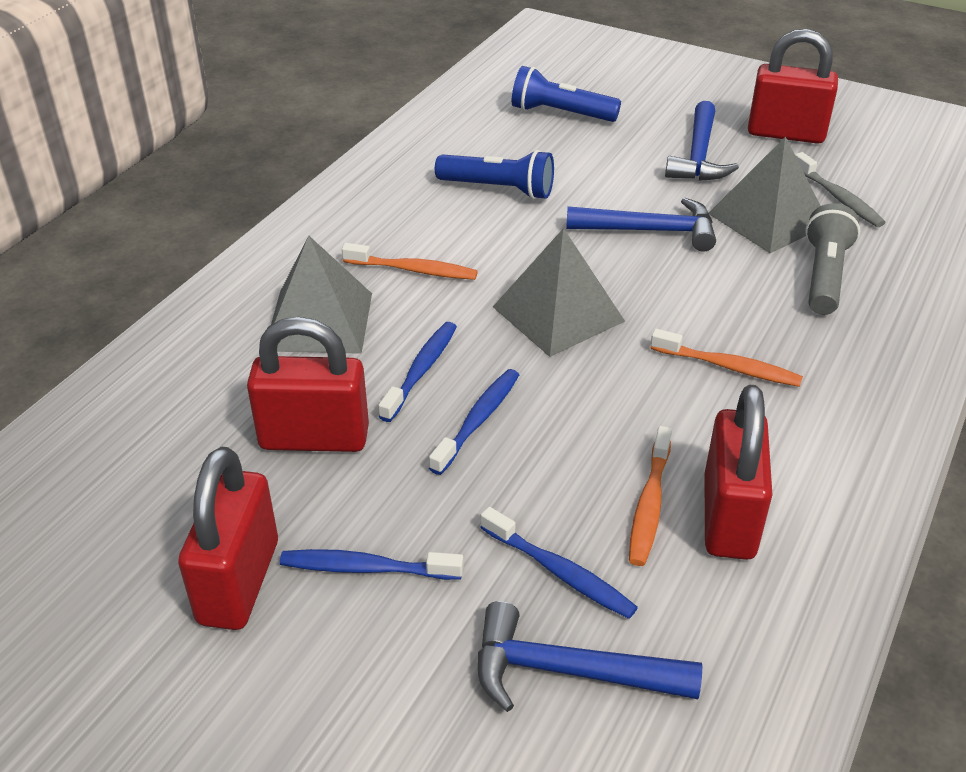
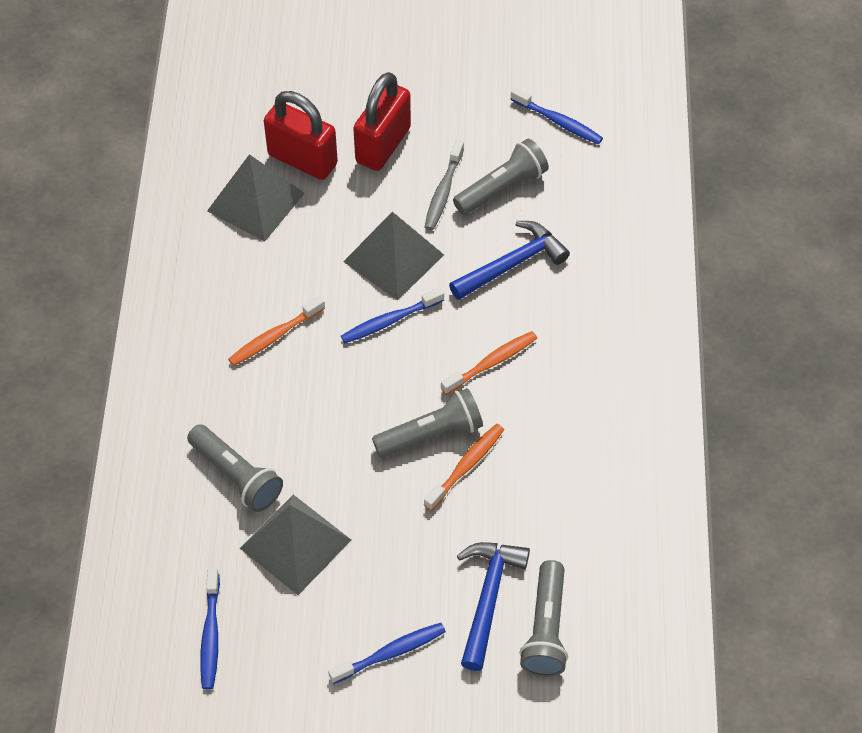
blue flashlight: 2 -> 0
blue hammer: 3 -> 2
grey flashlight: 1 -> 4
red padlock: 4 -> 2

